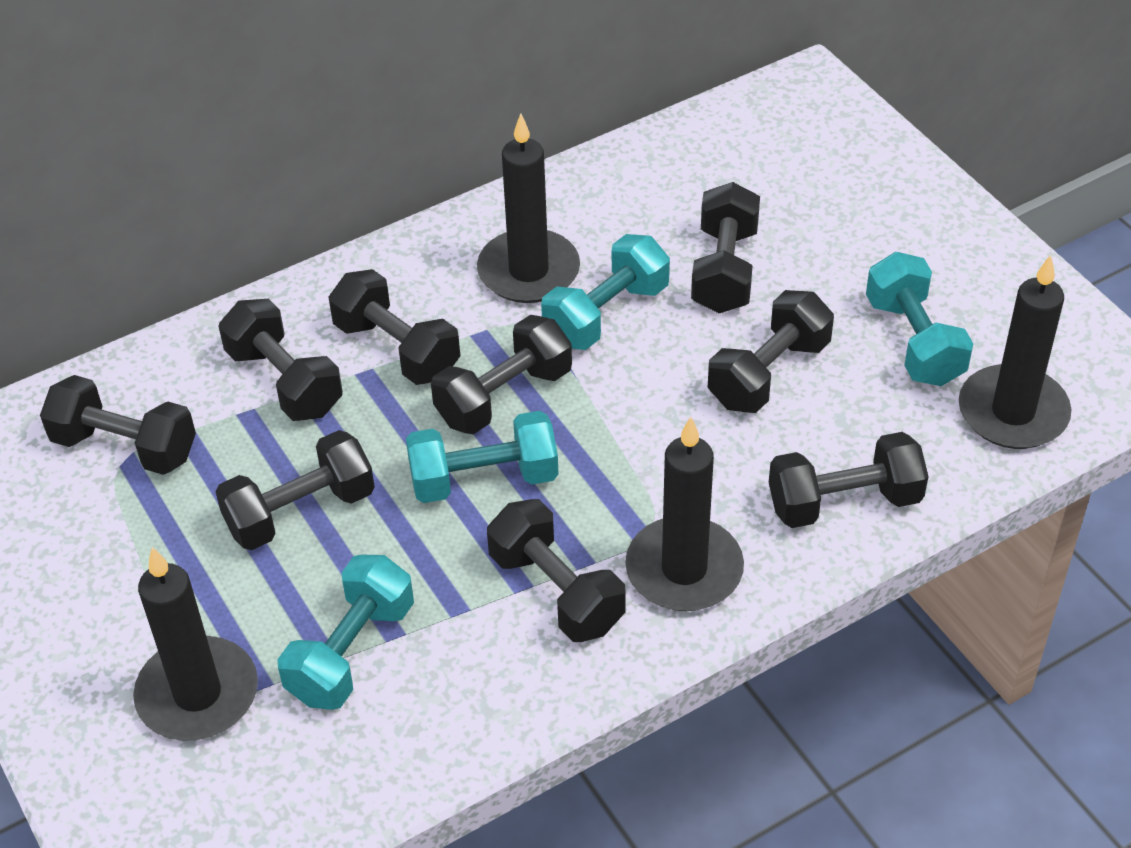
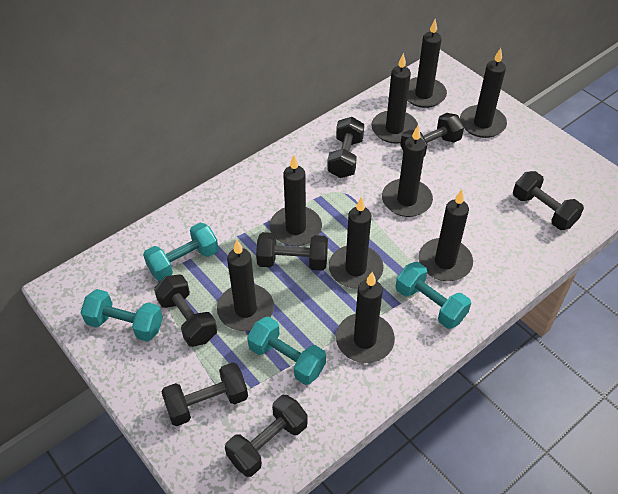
black candle: 4 -> 9
black dumbbell: 9 -> 7

